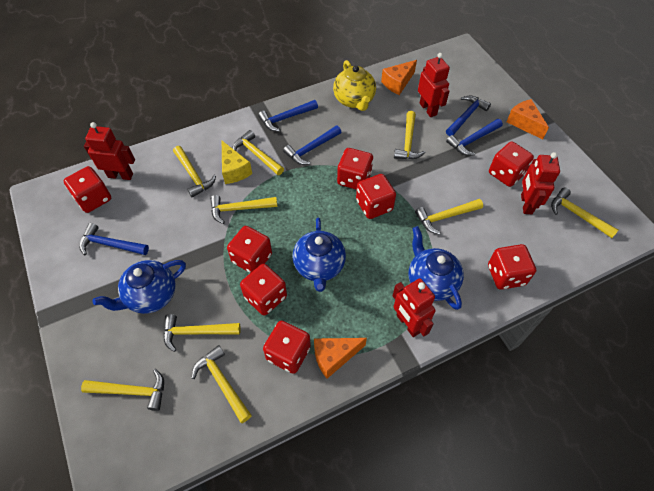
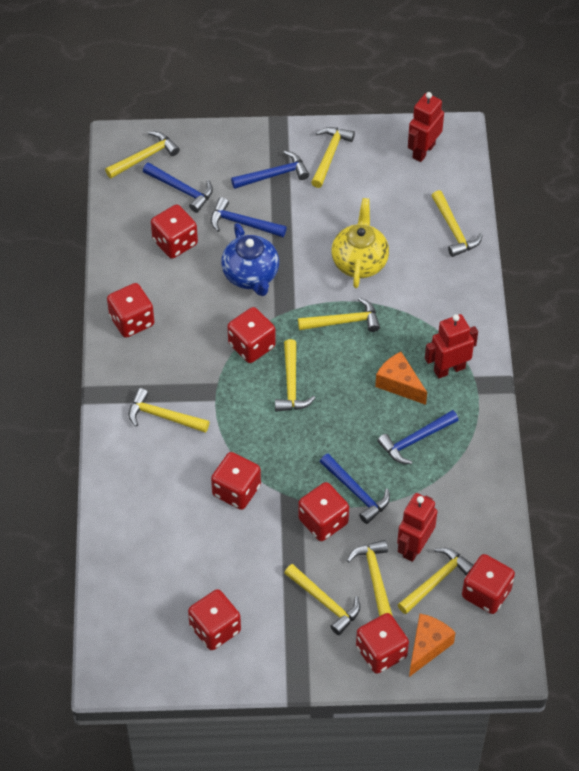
blue teapot: 3 -> 1
orange cheese: 3 -> 2
red robot: 4 -> 3
yellow cheese: 1 -> 0

